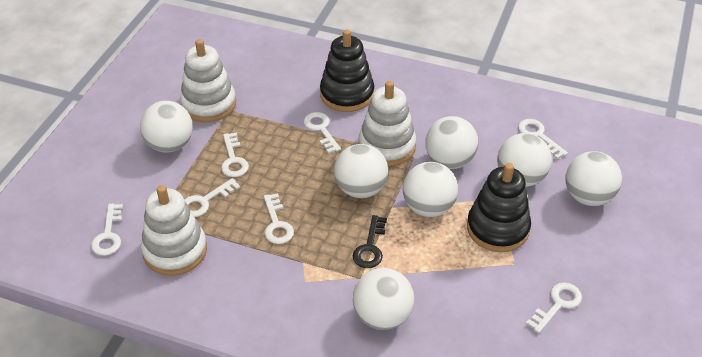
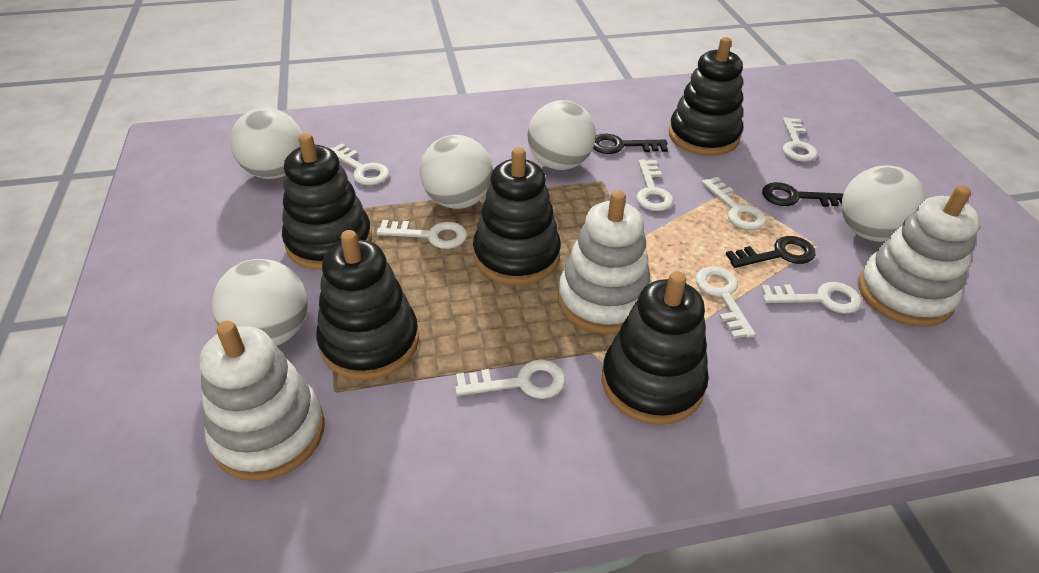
black key: 1 -> 3
black stacking toy: 2 -> 5
white ball: 7 -> 5
white key: 7 -> 8

